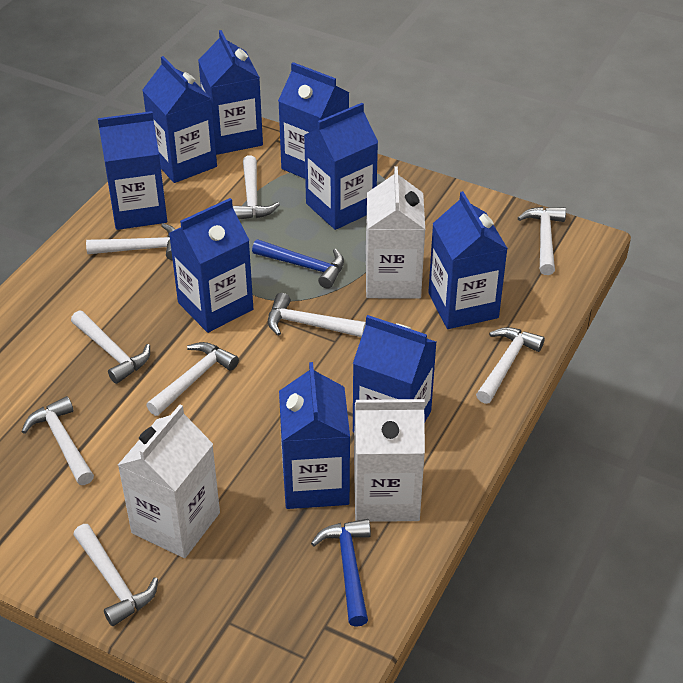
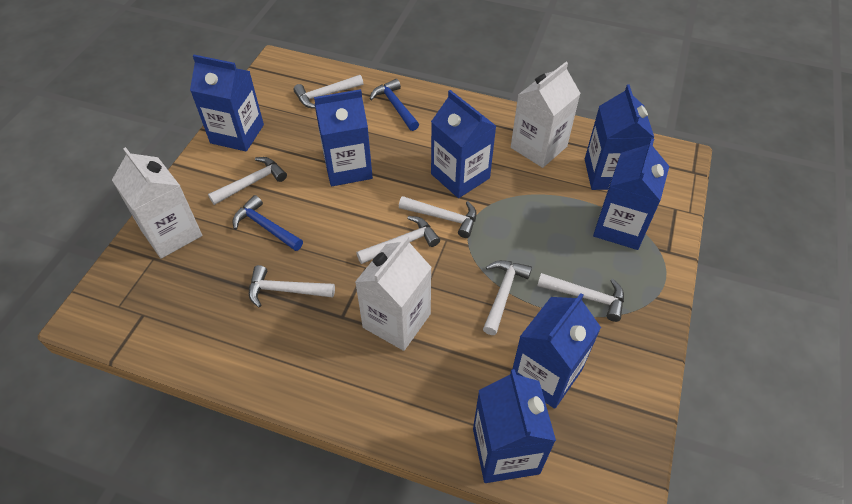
blue carton: 9 -> 7
white hammer: 9 -> 7

